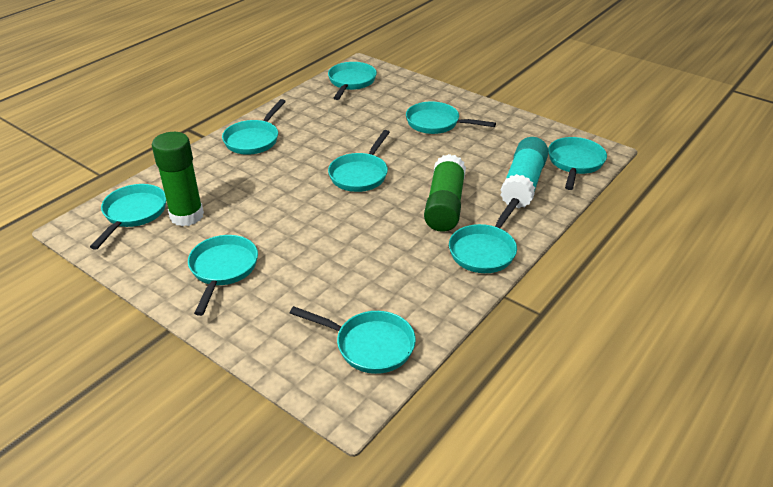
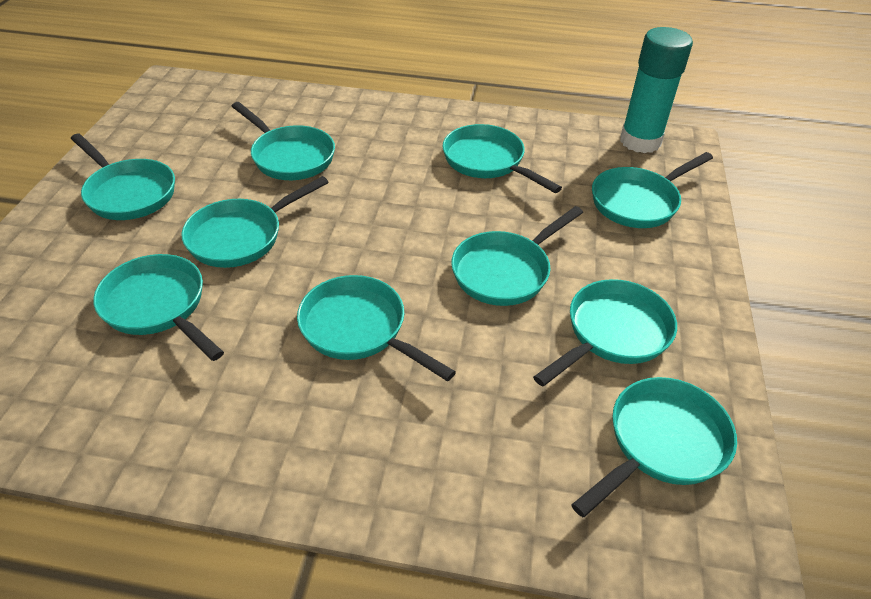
green glue stick: 2 -> 0
turquoise pan: 9 -> 10

